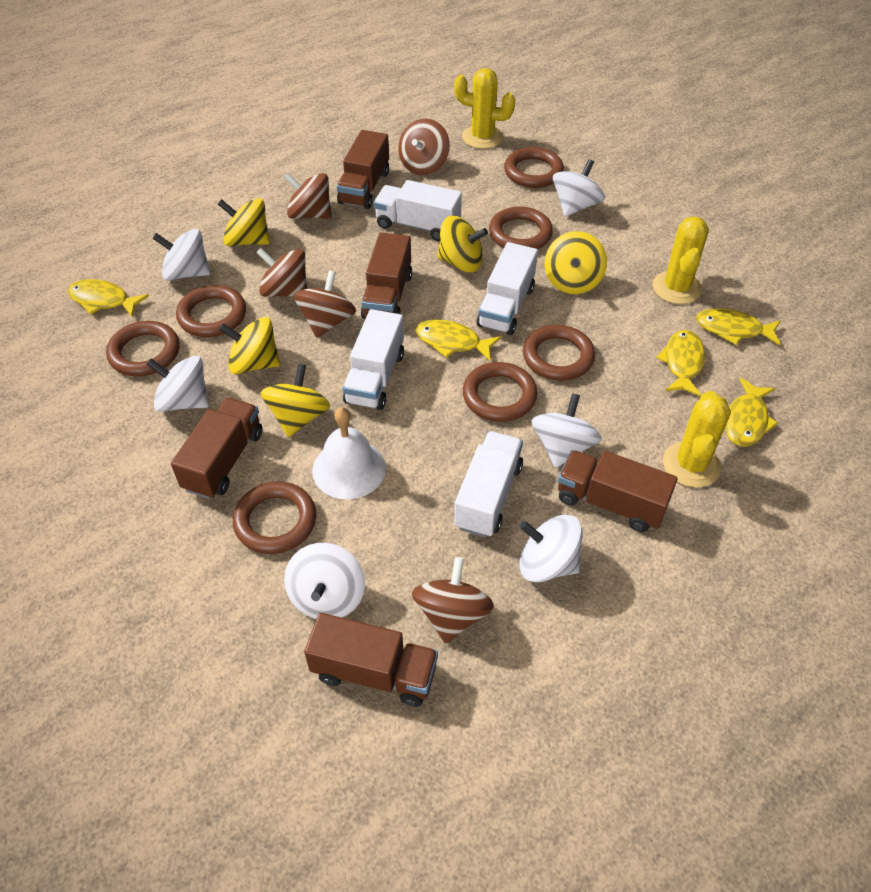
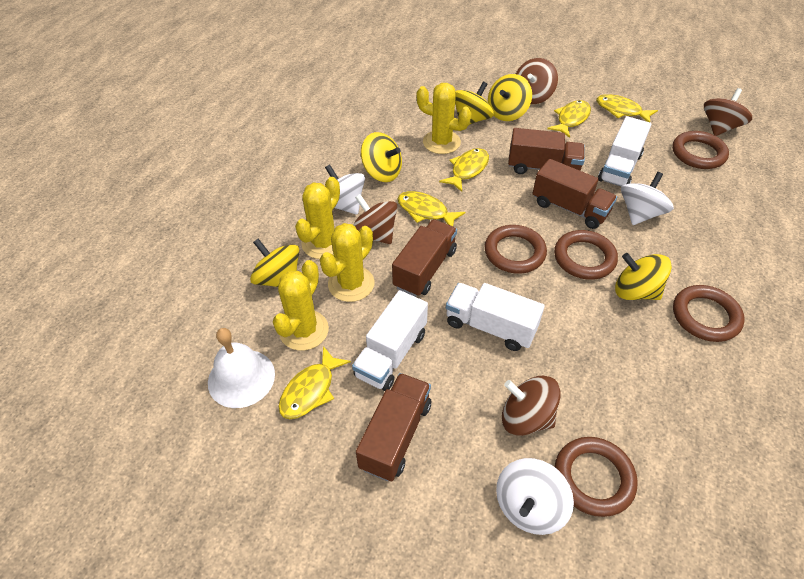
brown ring: 7 -> 5
brown spinning top: 5 -> 4
brown truck: 5 -> 4
white spinning top: 6 -> 3
white truck: 4 -> 3
yellow cactus: 3 -> 4

